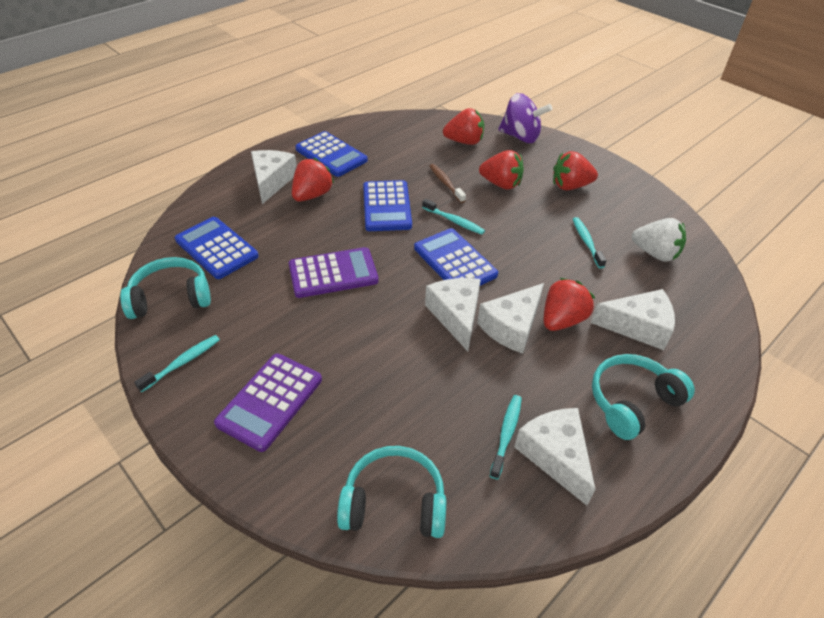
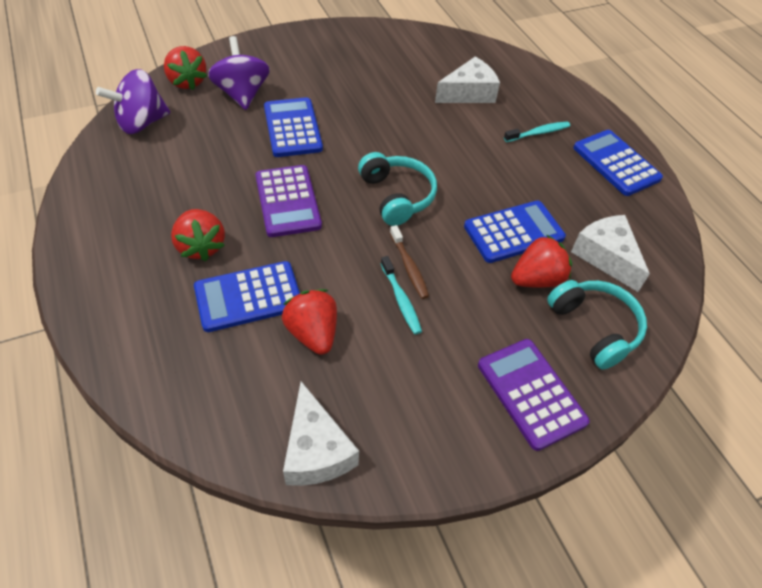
purple spinning top: 1 -> 2
red strawberry: 5 -> 4
turquoise headphones: 3 -> 2
turquoise toothbrush: 4 -> 2
white cheese: 5 -> 3
white strawberry: 1 -> 0

